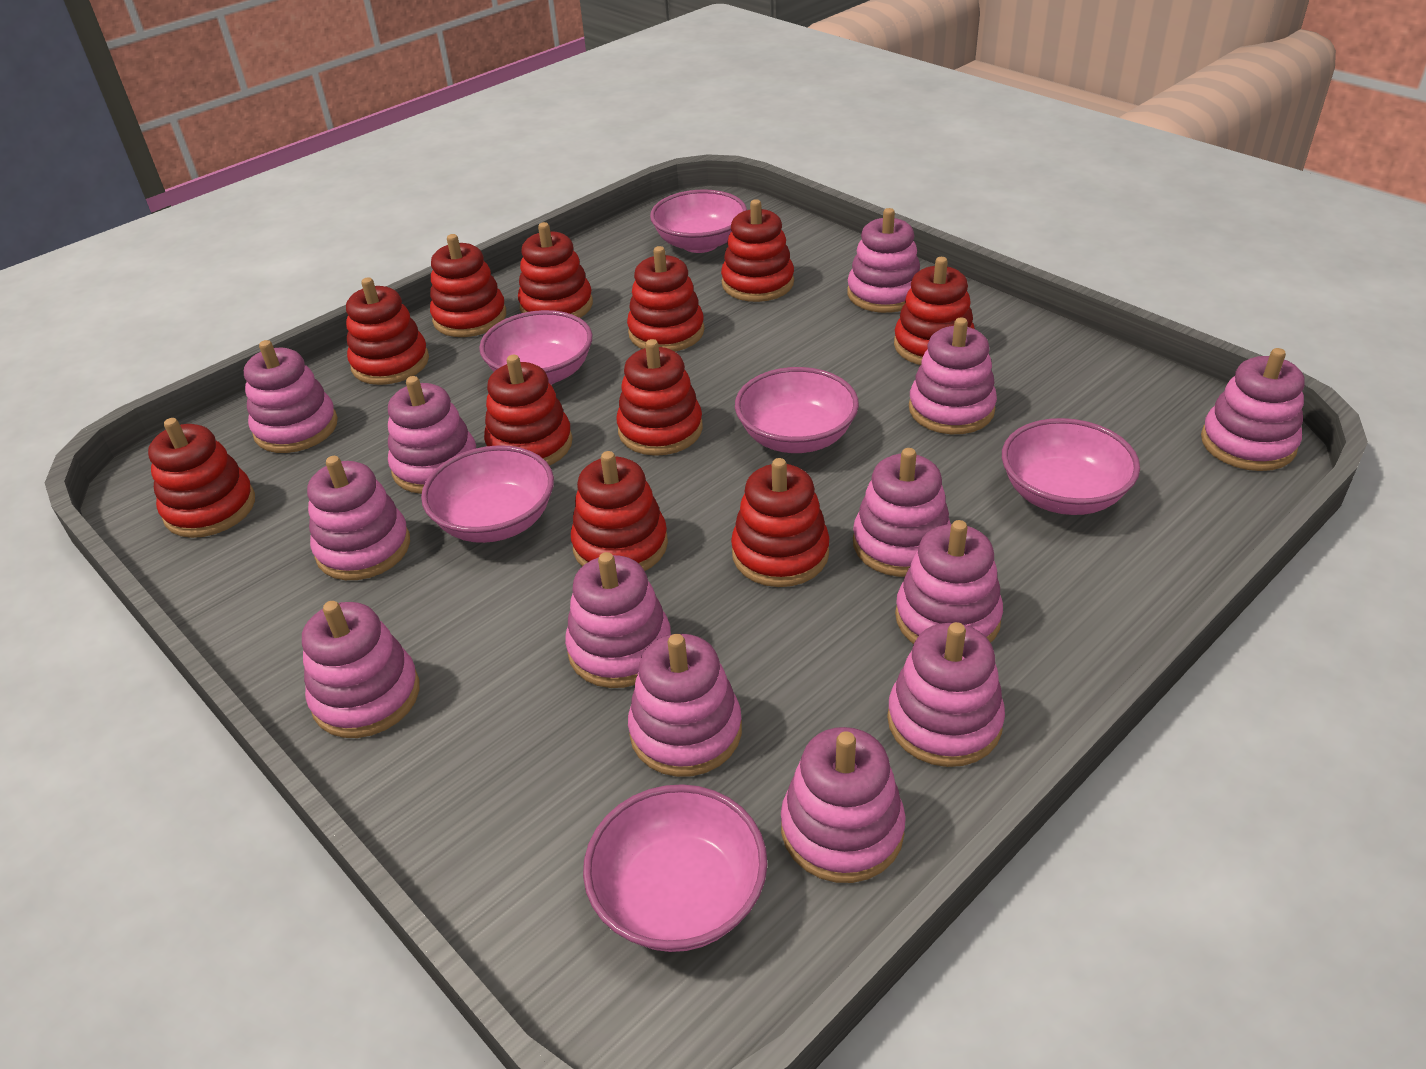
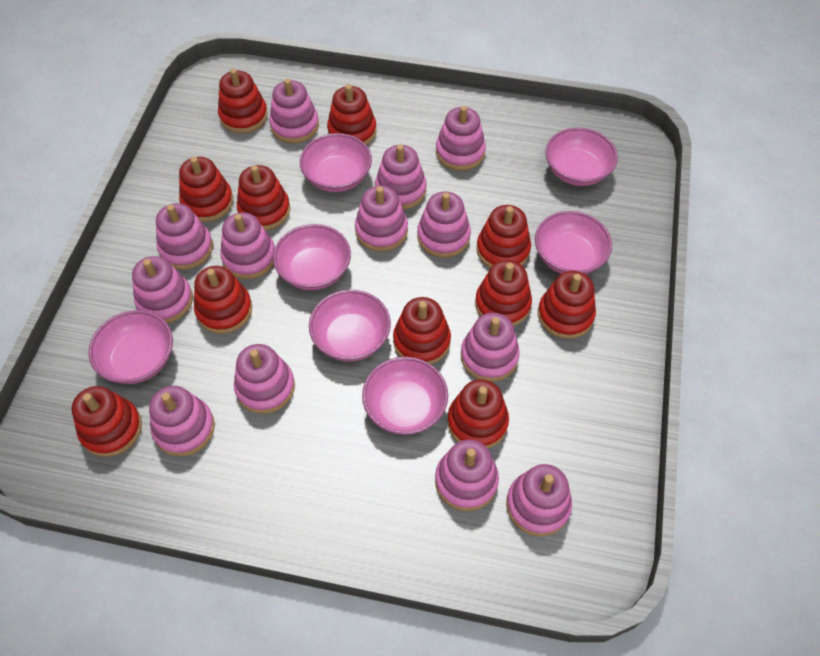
pink bowl: 6 -> 7

